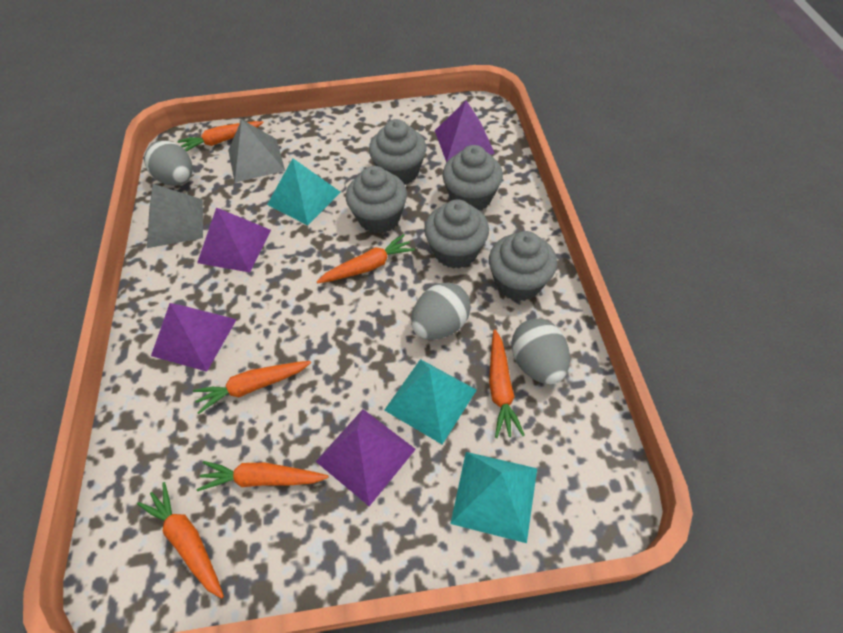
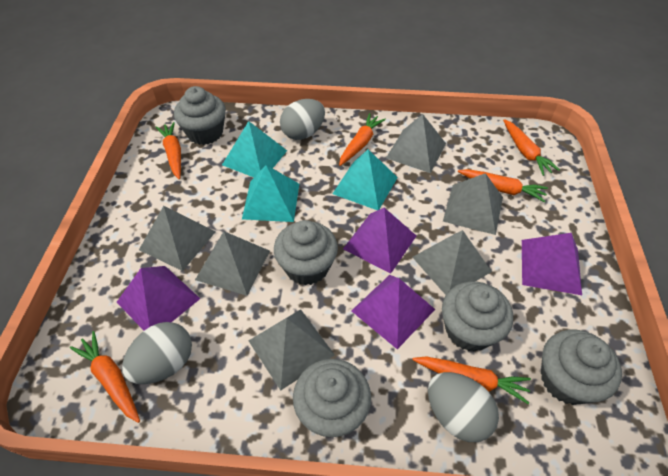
grey pyramid: 2 -> 6

